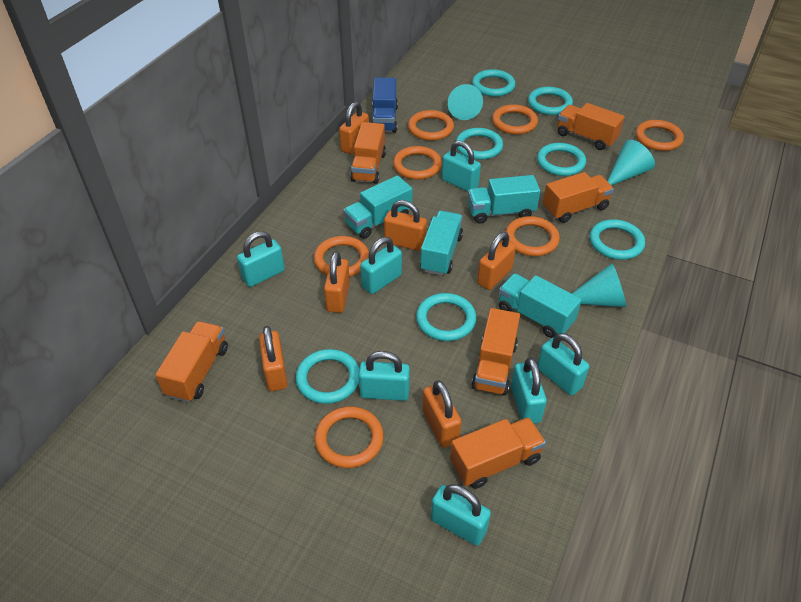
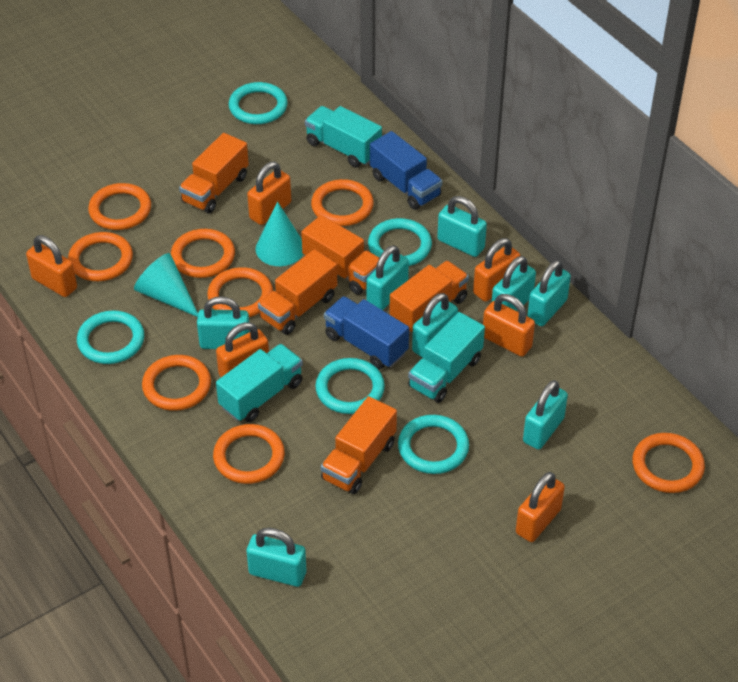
blue truck: 1 -> 2
orange ring: 7 -> 8
orange truck: 6 -> 5
turquoise cone: 3 -> 2
turquoise padlock: 7 -> 8
turquoise ring: 7 -> 5
turquoise truck: 4 -> 3

